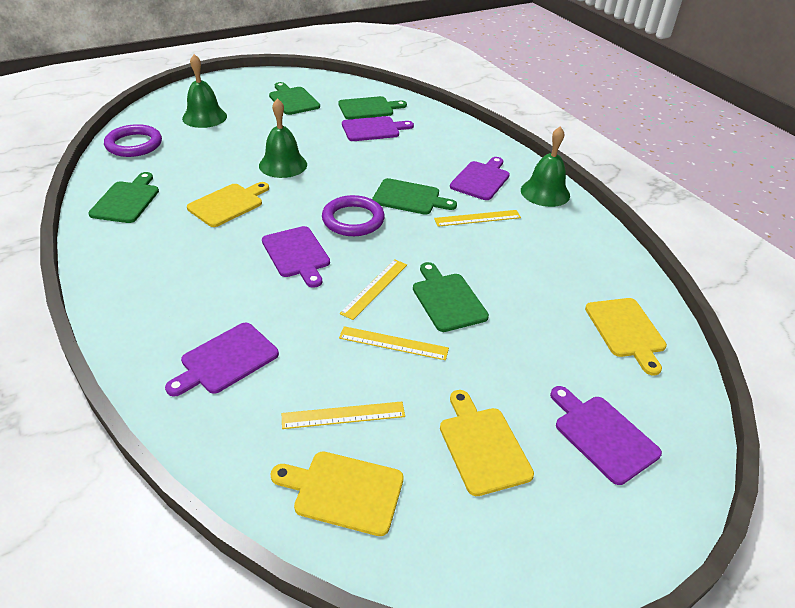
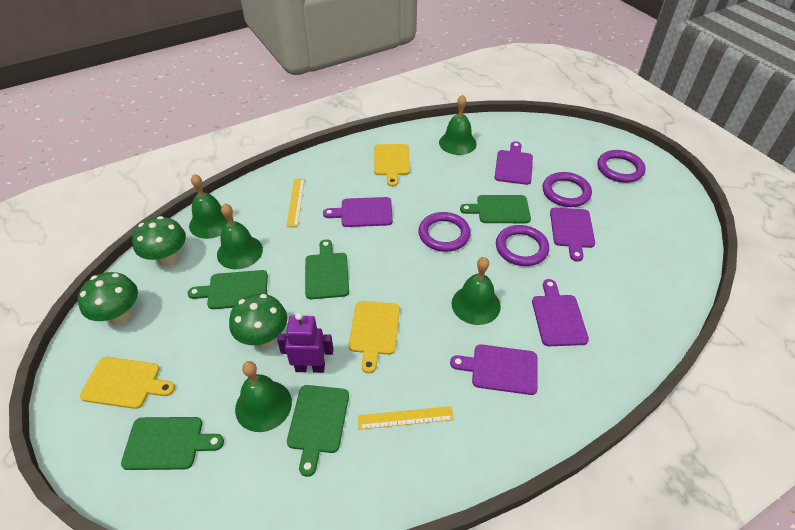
green bell: 3 -> 5
green mushroom: 0 -> 3
purple ring: 2 -> 4
purple robot: 0 -> 1
yellow cutting board: 4 -> 3
yellow ruler: 4 -> 2

